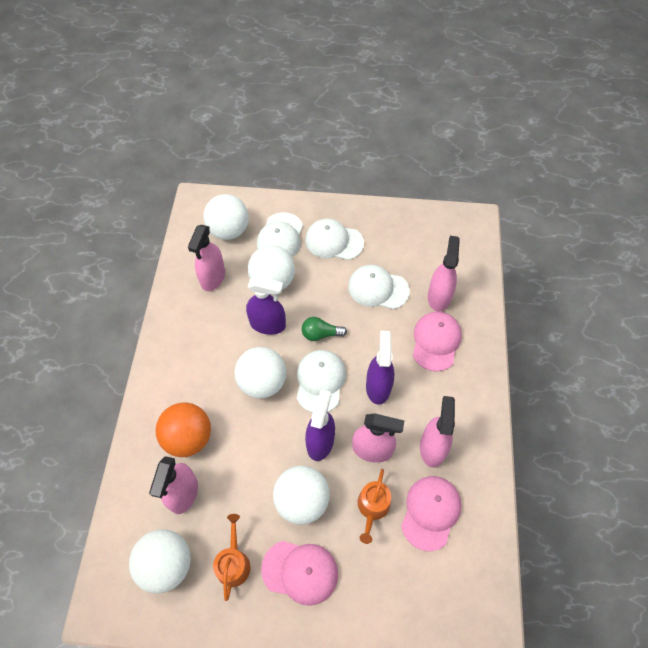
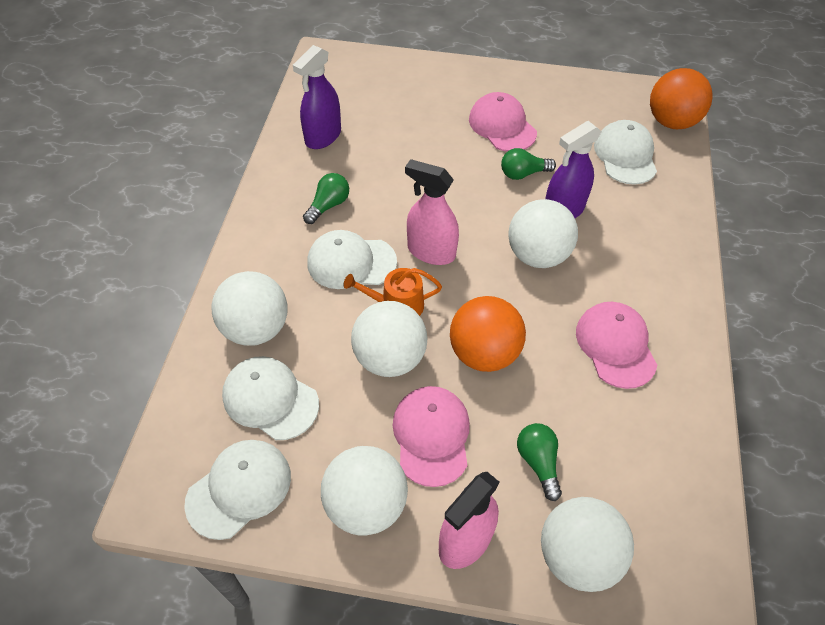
green light bulb: 1 -> 3
orange ball: 1 -> 2
orange watering can: 2 -> 1
pink spray bottle: 5 -> 2
purple spray bottle: 3 -> 2

